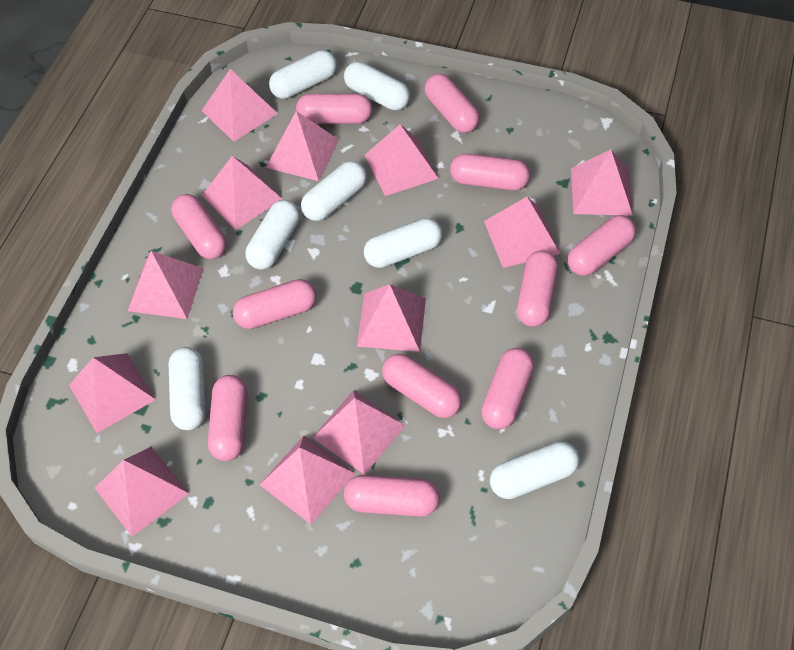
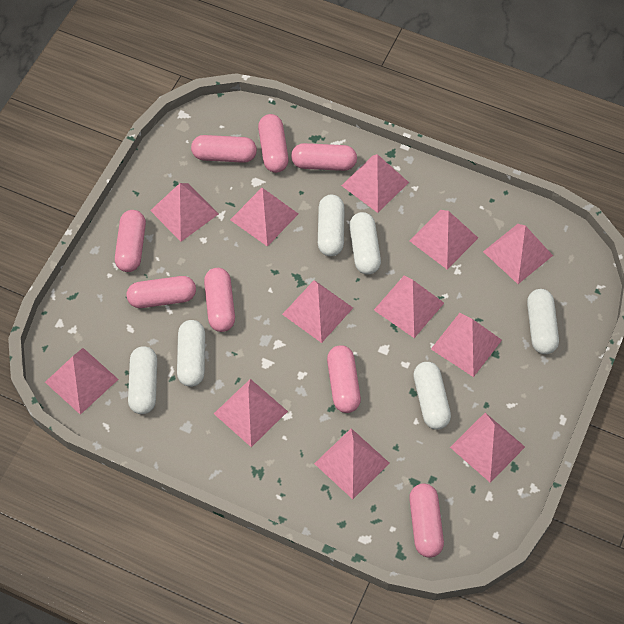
pink capsule: 11 -> 8
white capsule: 7 -> 6

